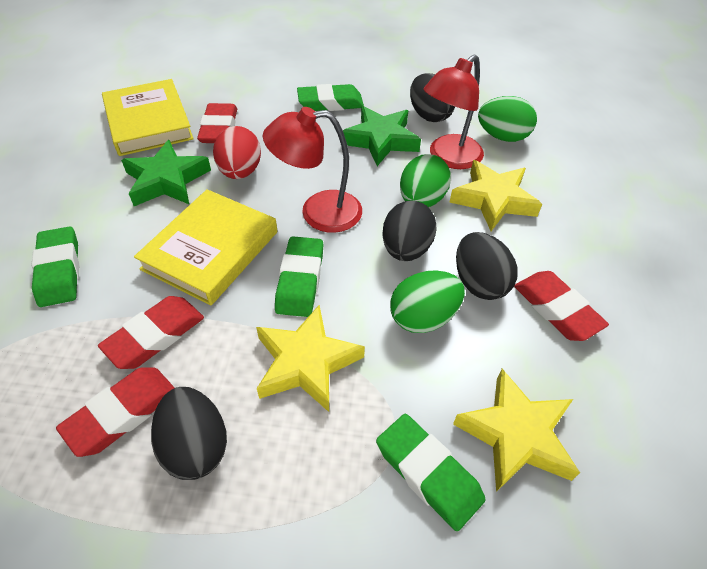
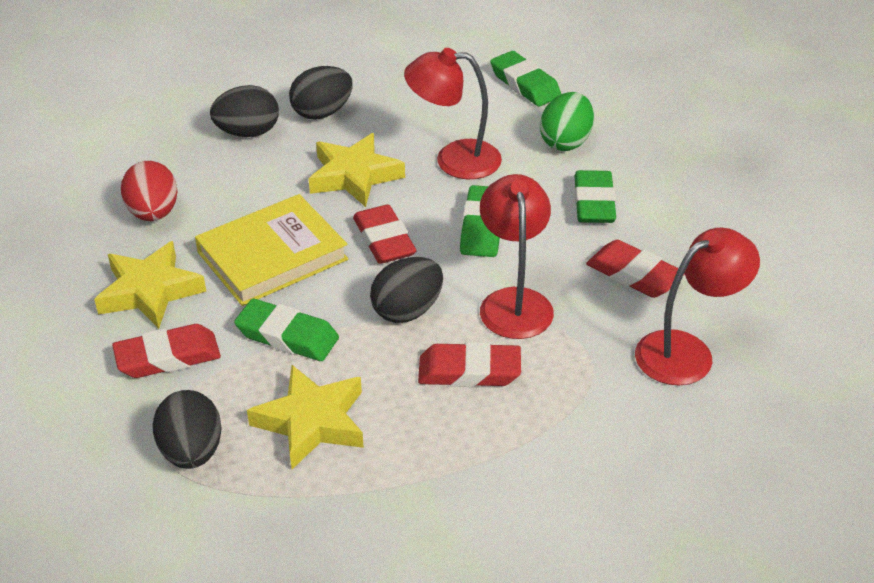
green egg: 3 -> 1
green star: 2 -> 0
red lamp: 2 -> 3
yellow book: 2 -> 1

